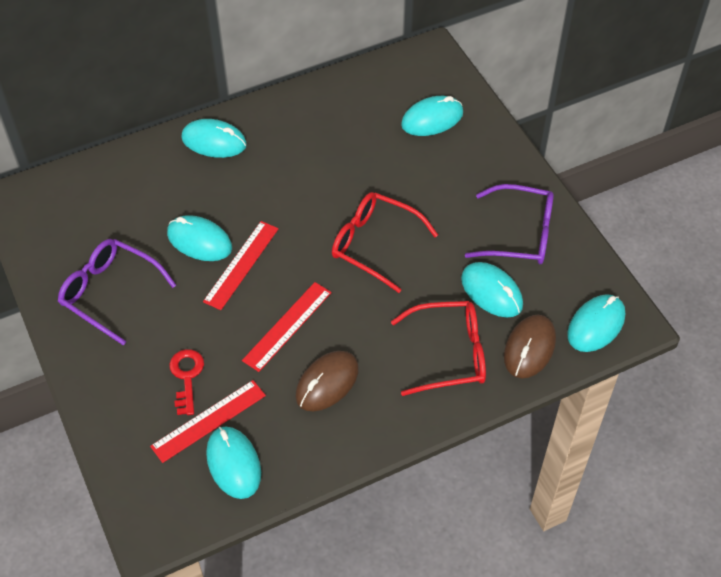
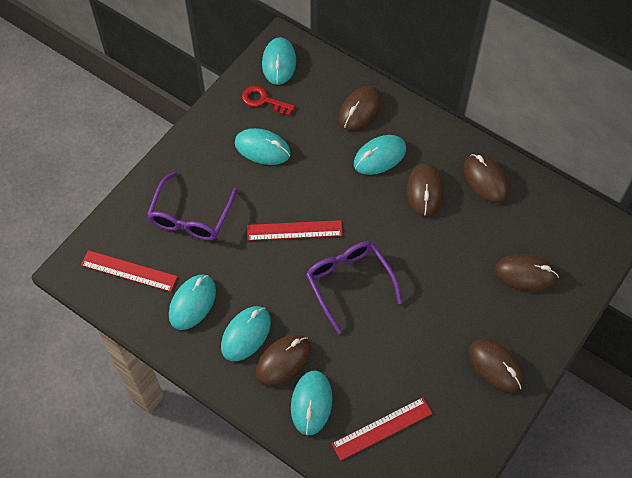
brown mouse: 2 -> 6
red glasses: 2 -> 0

